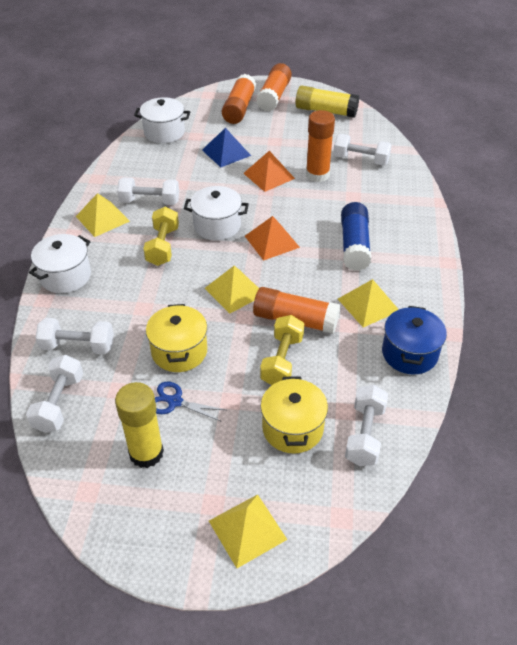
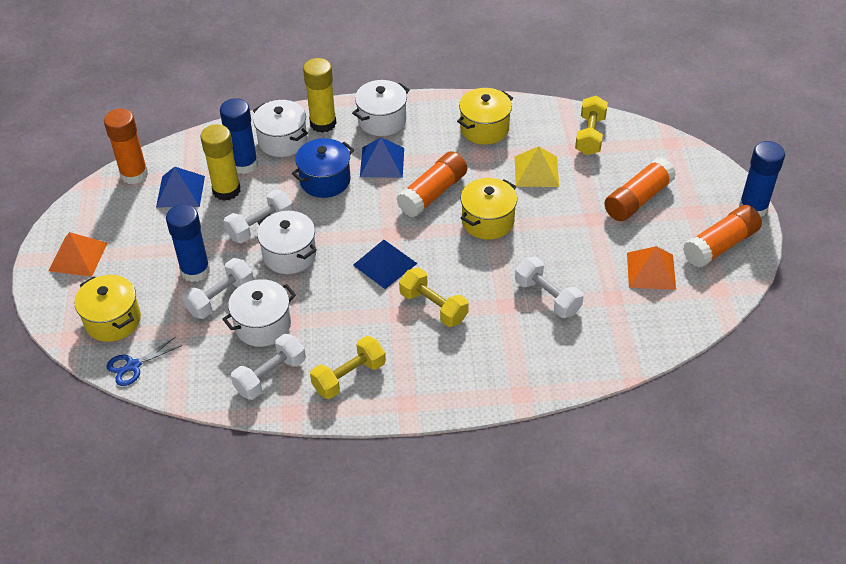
blue glue stick: 1 -> 3
blue pyramid: 1 -> 3
white dumbbell: 5 -> 4
white pot: 3 -> 4
yellow dumbbell: 2 -> 3
yellow pot: 2 -> 3
yellow pyramid: 4 -> 1

